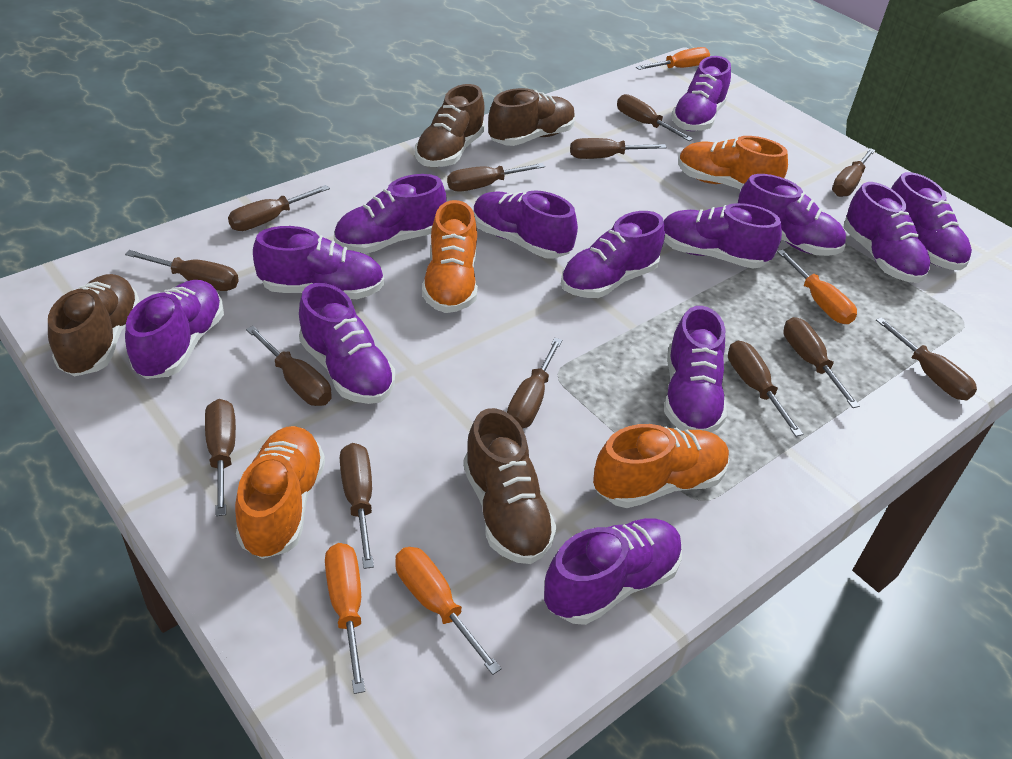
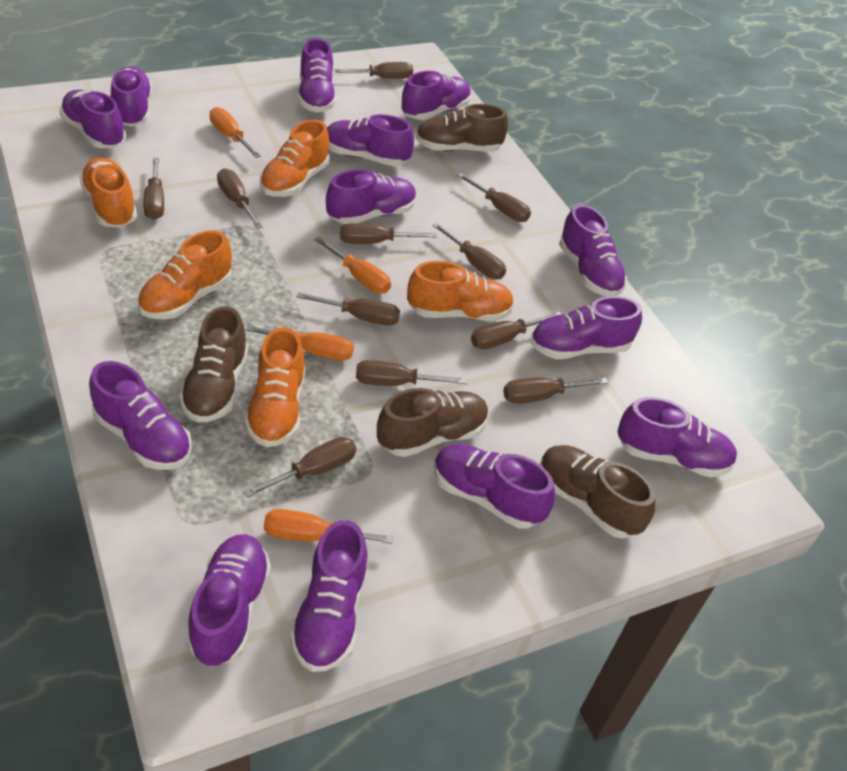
brown screwdriver: 13 -> 11
orange shoe: 4 -> 5

